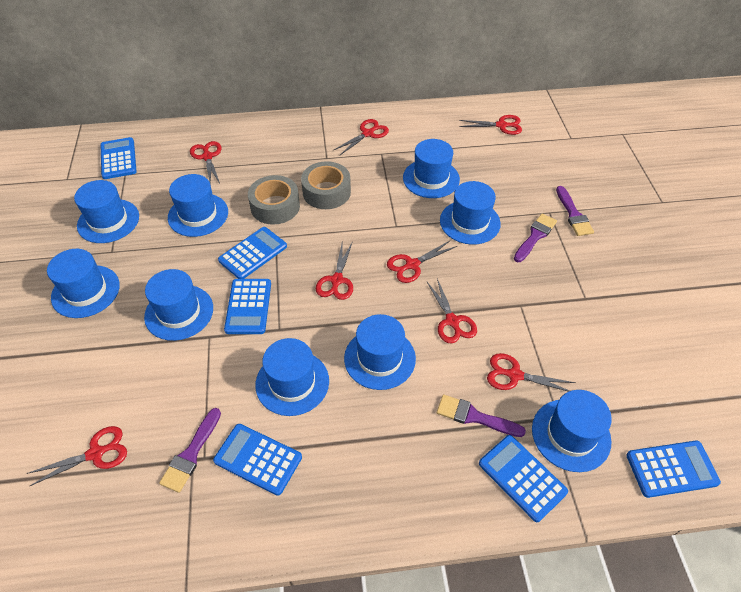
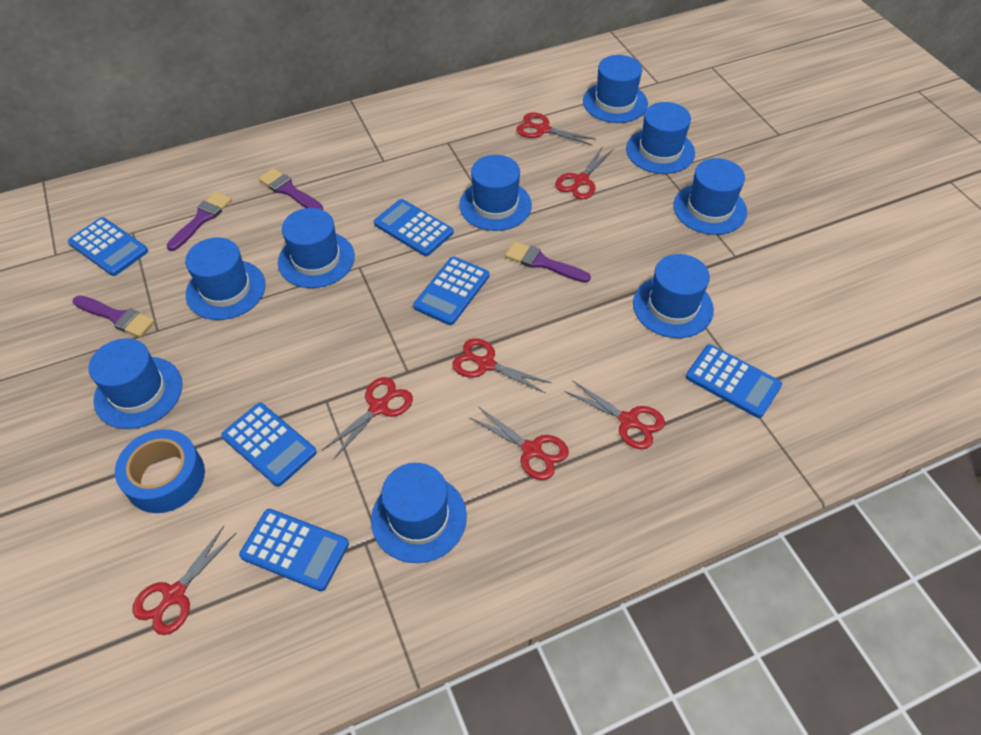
blue tape: 0 -> 1
grey tape: 2 -> 0
red scissors: 8 -> 7

